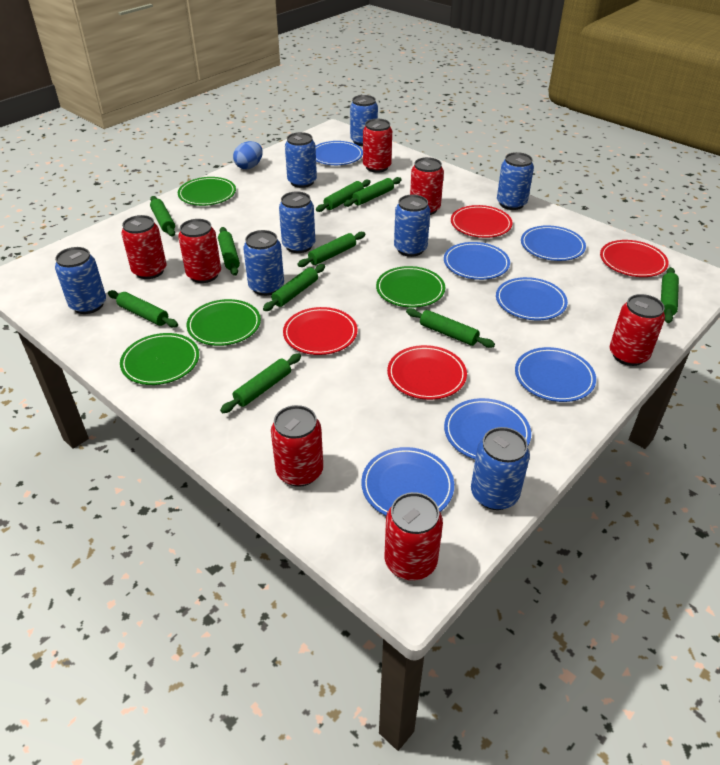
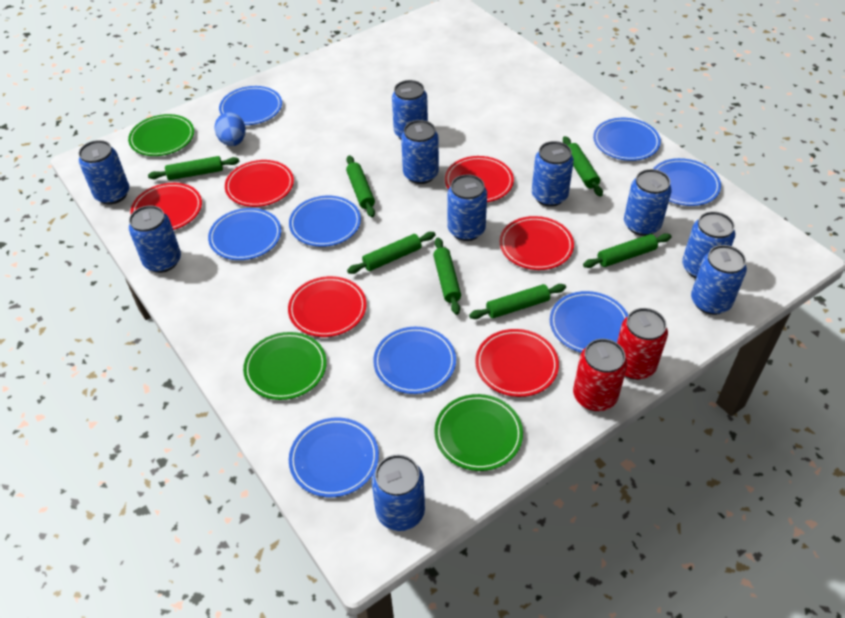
blue can: 8 -> 10
blue plate: 7 -> 8
green plate: 4 -> 3
green rolling pin: 10 -> 7
red can: 7 -> 2
red plate: 4 -> 6

